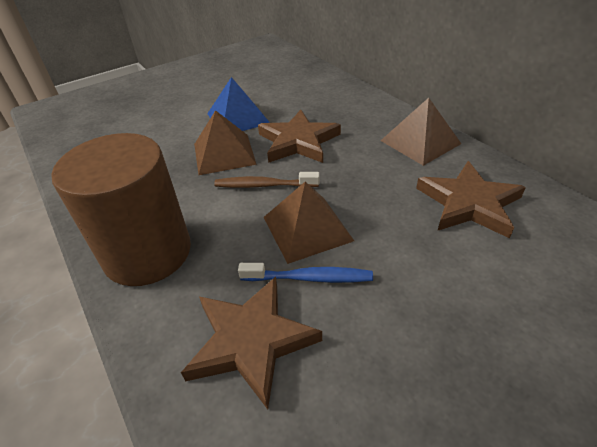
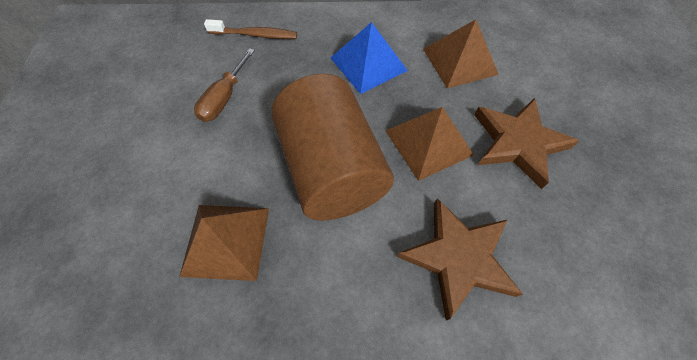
blue toothbrush: 1 -> 0
brown screwdriver: 0 -> 1
brown star: 3 -> 2

